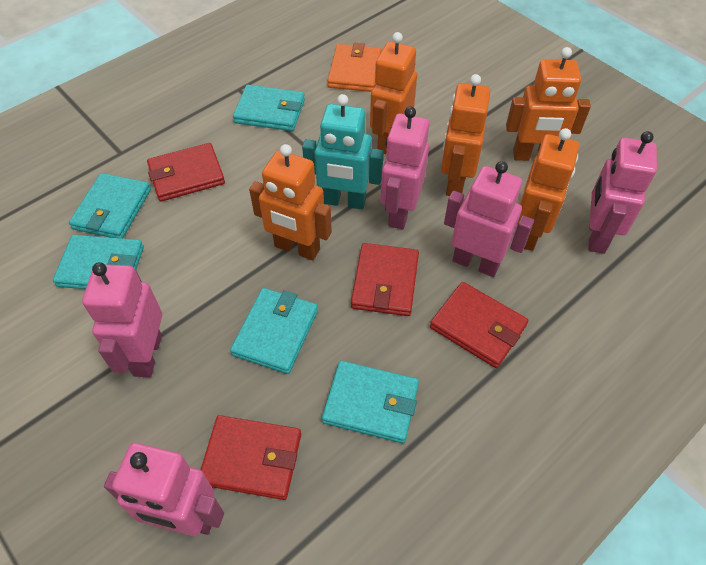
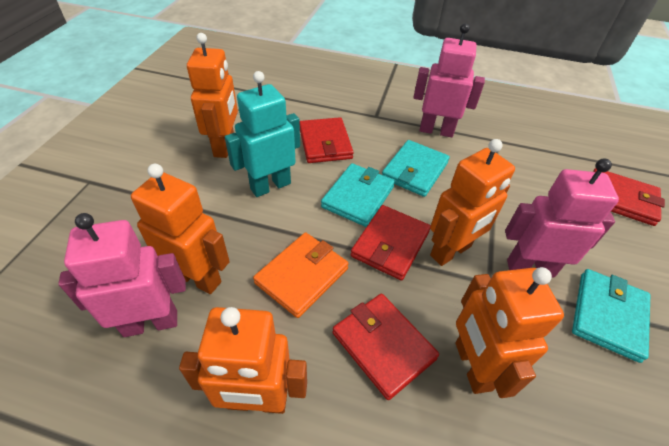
pink robot: 5 -> 3
turquoise wallet: 5 -> 3

